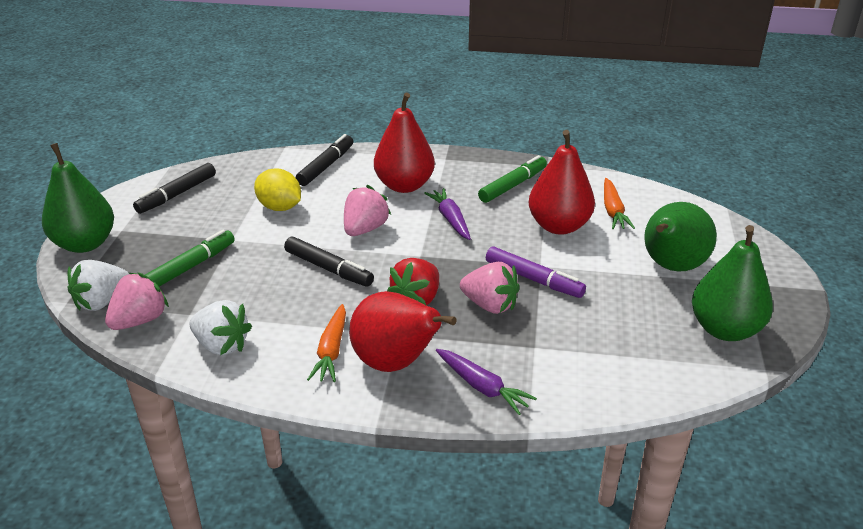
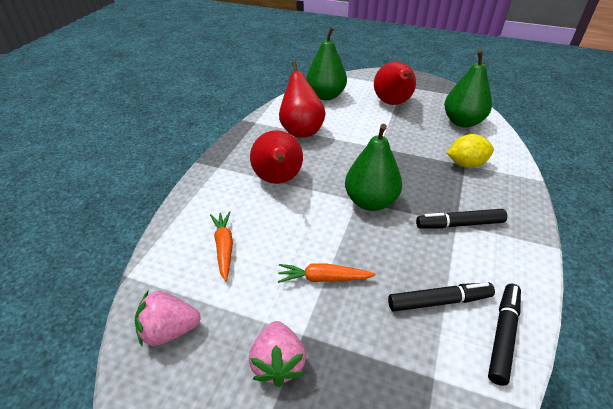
green marker: 2 -> 0
pink strawberry: 3 -> 2
purple carrot: 2 -> 0
purple marker: 1 -> 0
red strawberry: 1 -> 0
white strawberry: 2 -> 0

